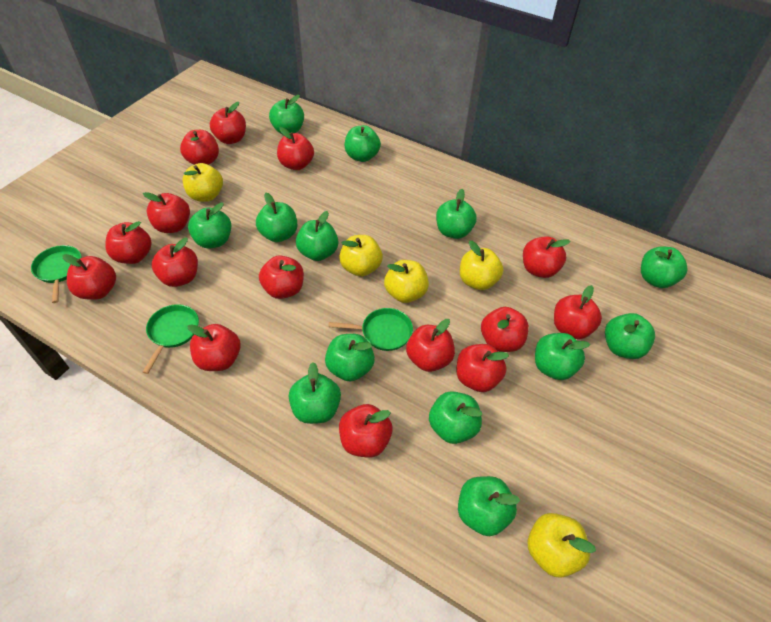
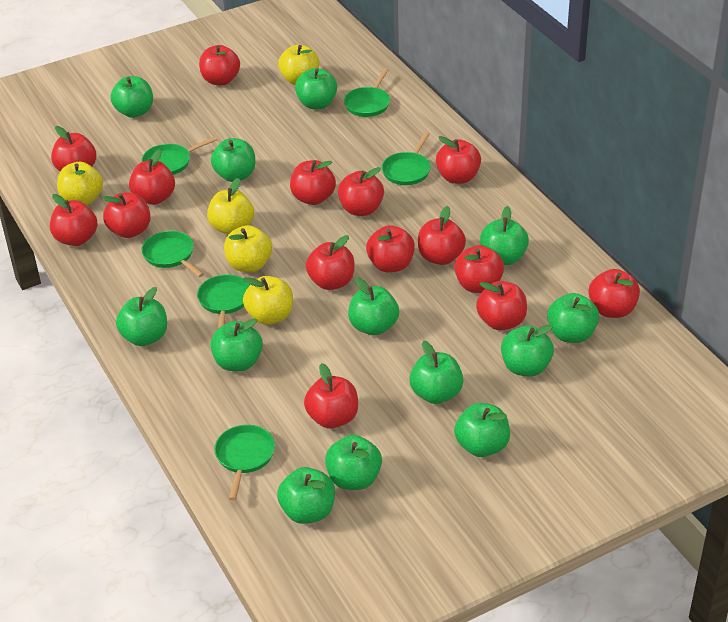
green pan: 3 -> 6

